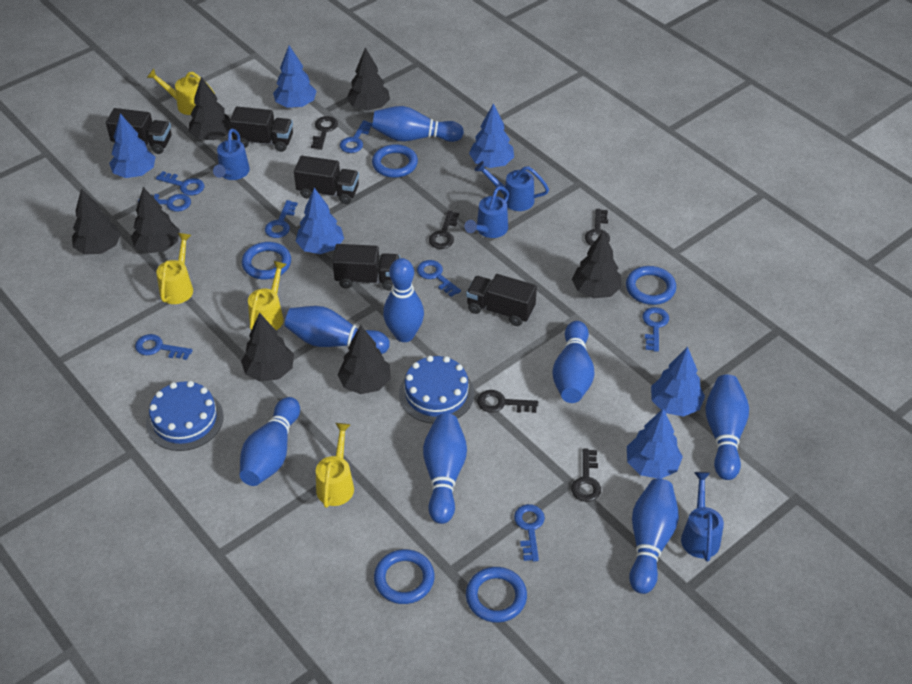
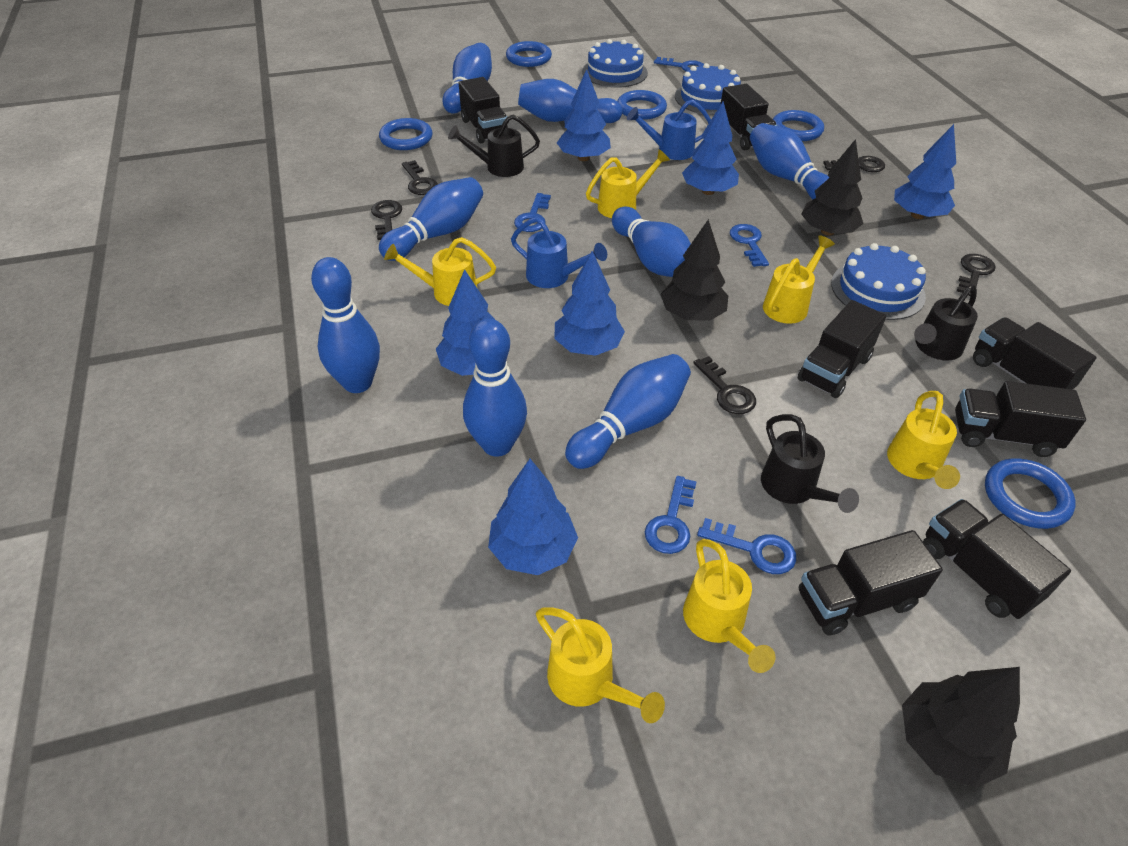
black tree: 7 -> 3
black truck: 5 -> 7
black watering can: 0 -> 3
blue cake: 2 -> 3
blue key: 8 -> 5
blue watering can: 4 -> 2
yellow watering can: 4 -> 6

